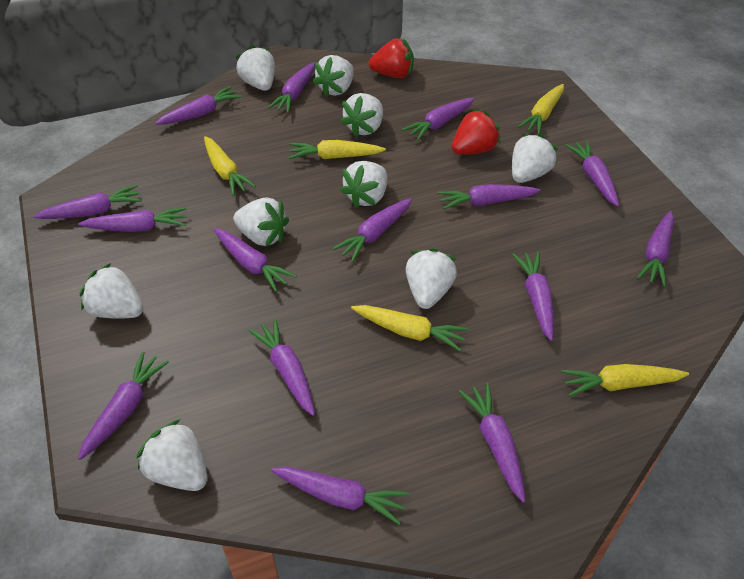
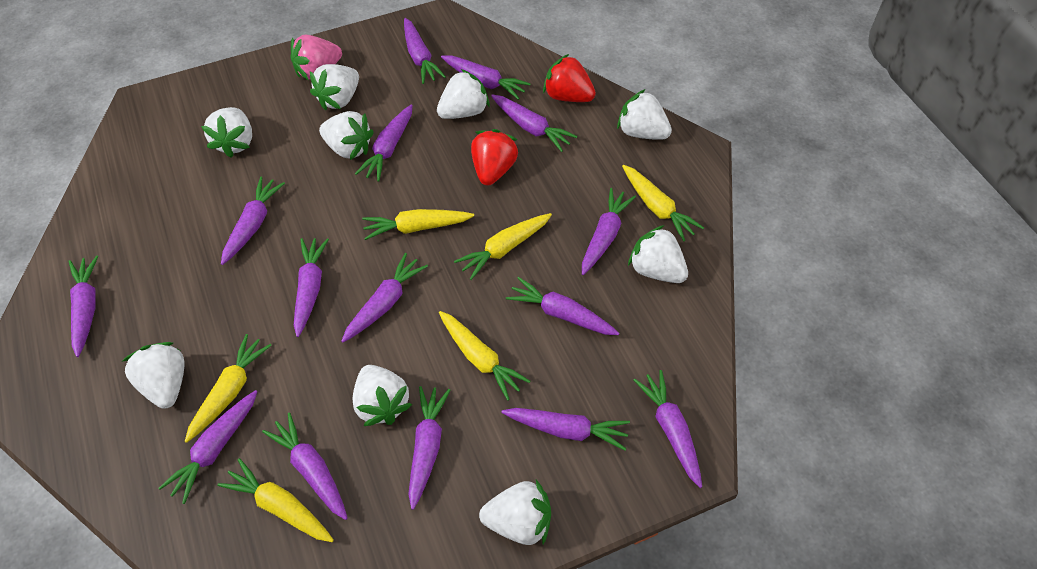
pink strawberry: 0 -> 1
yellow carrot: 5 -> 6

